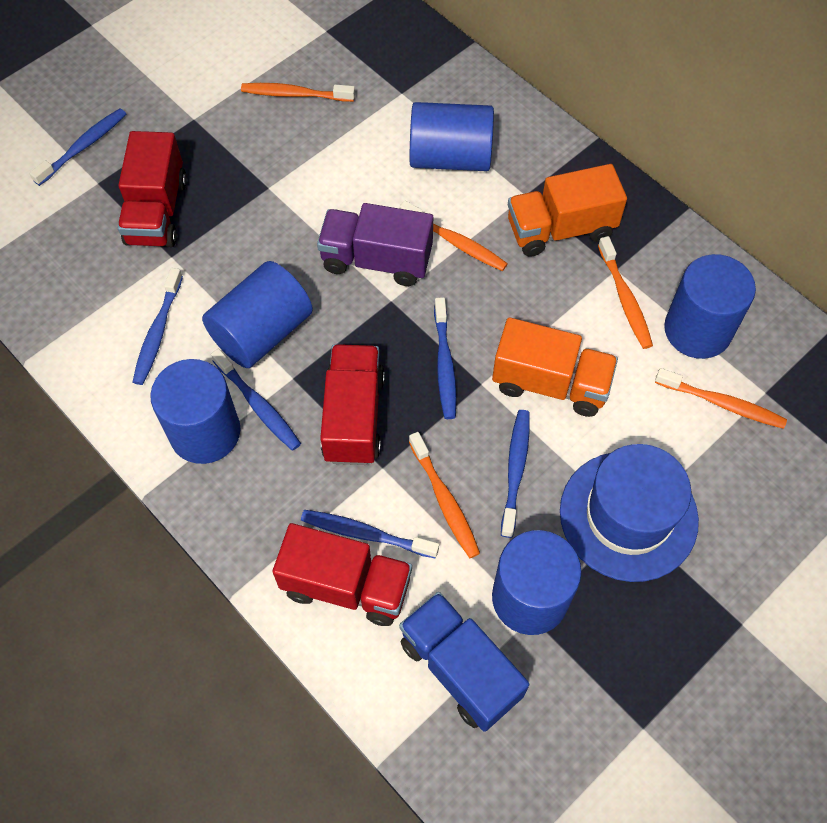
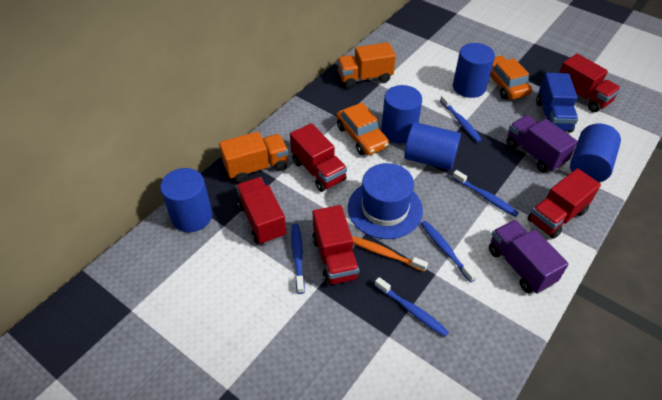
blue toothbrush: 6 -> 5
orange car: 0 -> 2
orange toothbrush: 5 -> 1
purple truck: 1 -> 2
red truck: 3 -> 5

